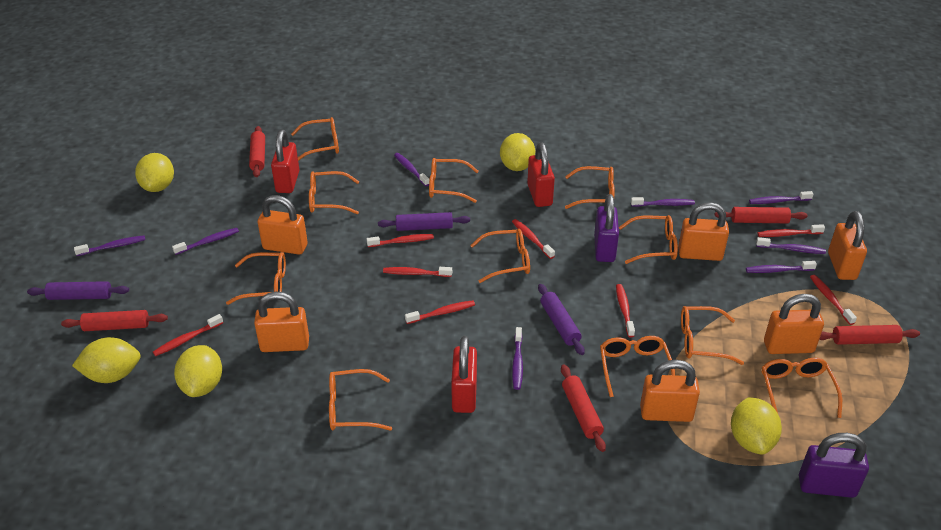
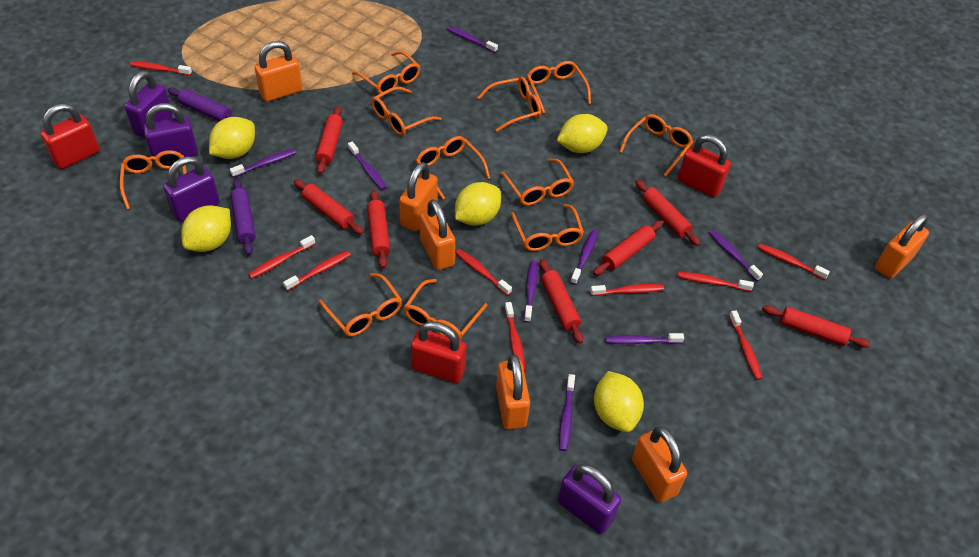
purple padlock: 2 -> 4
purple rolling pin: 3 -> 2
red rolling pin: 5 -> 7
red toothbrush: 8 -> 9

